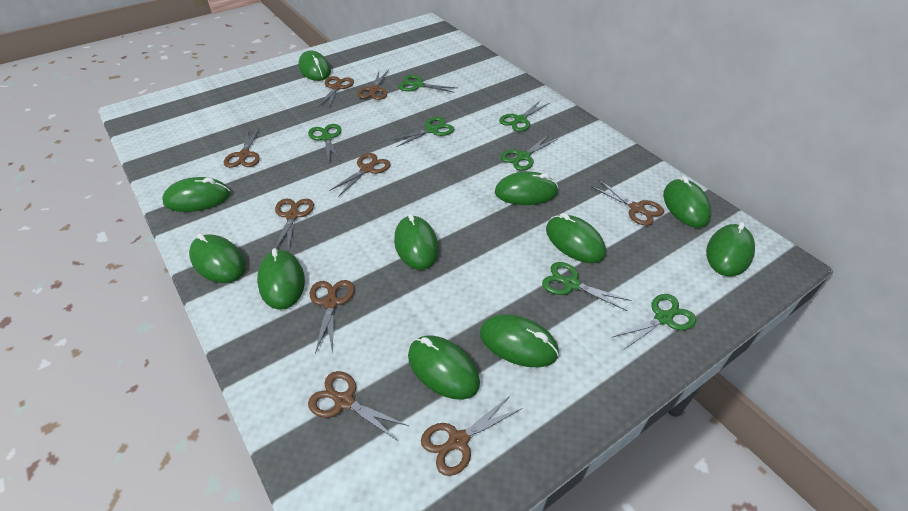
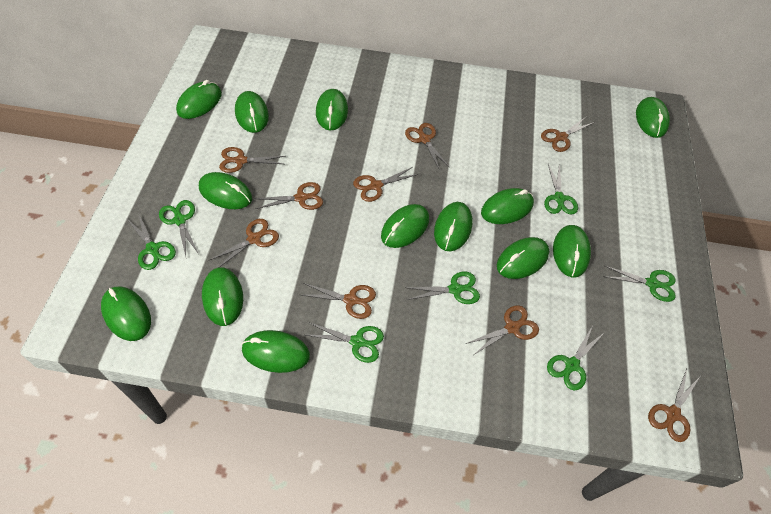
green mouse: 11 -> 13

